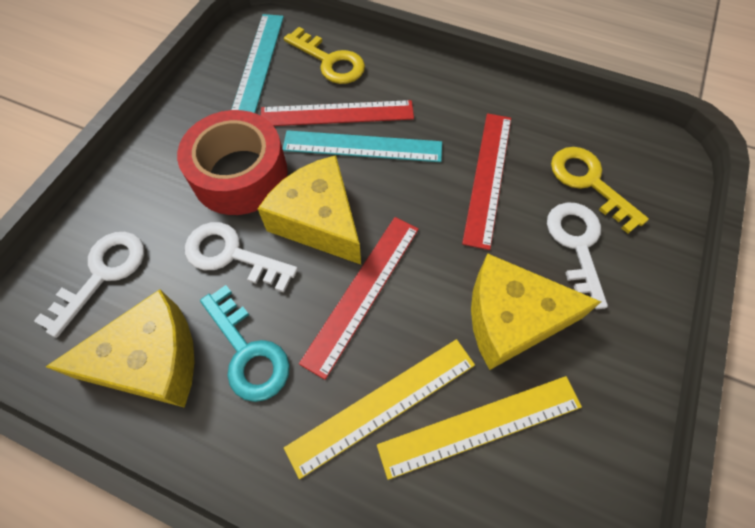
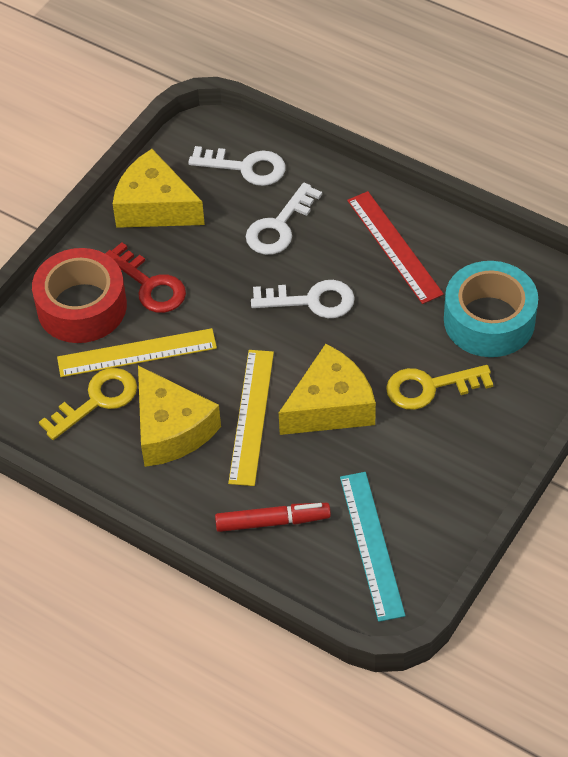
red key: 0 -> 1
red marker: 0 -> 1
red ruler: 3 -> 1
turquoise key: 1 -> 0
turquoise ruler: 2 -> 1
turquoise tape: 0 -> 1

